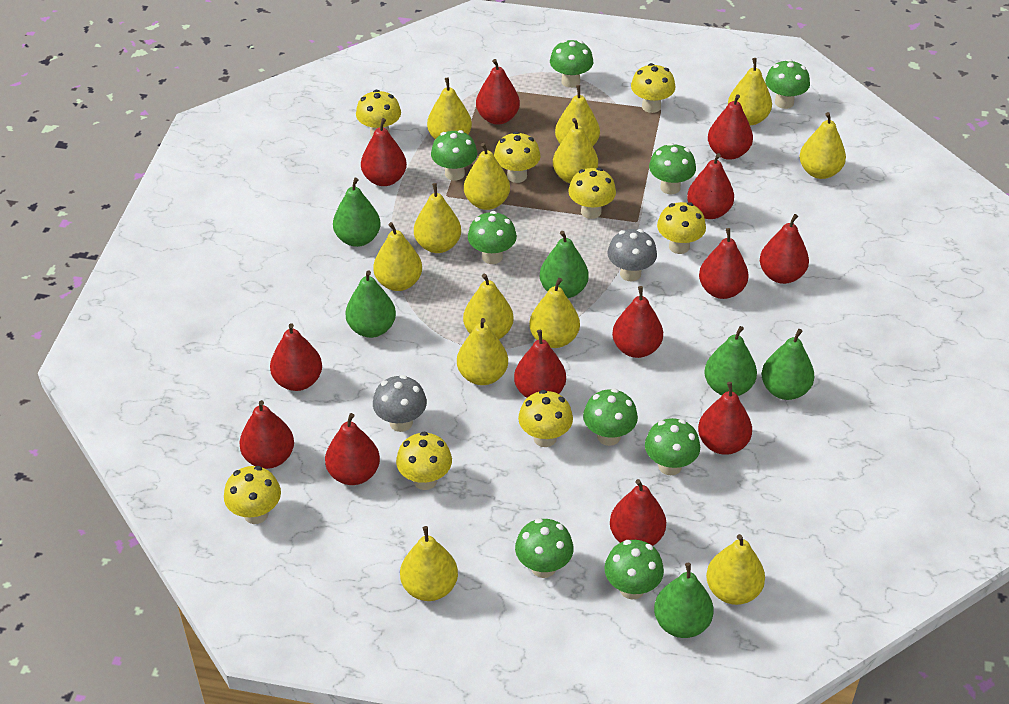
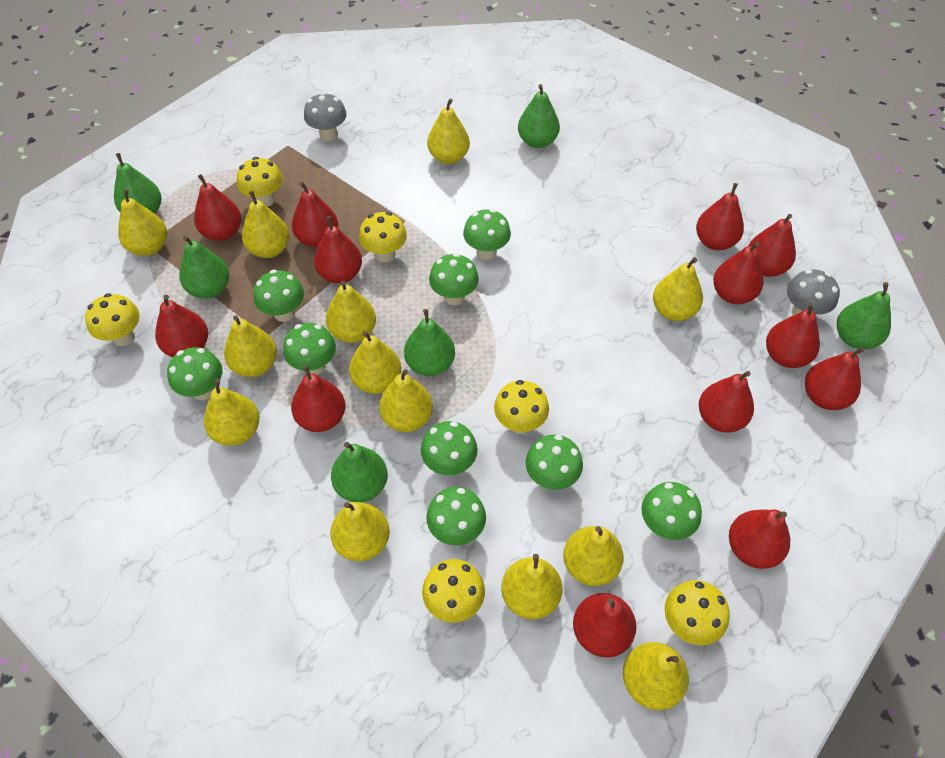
yellow mushroom: 8 -> 6

